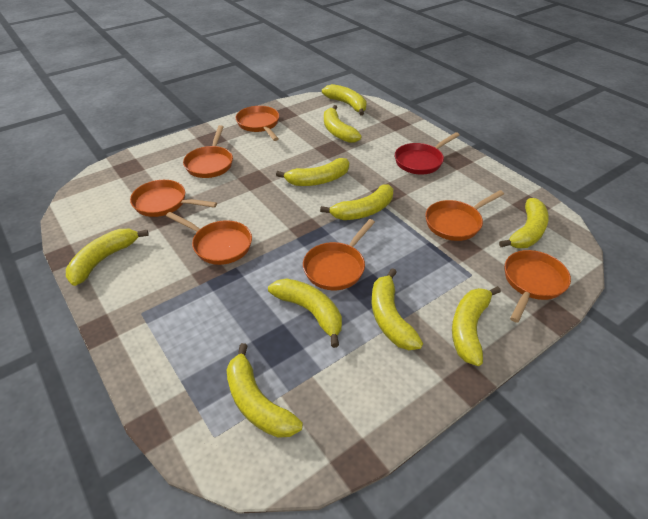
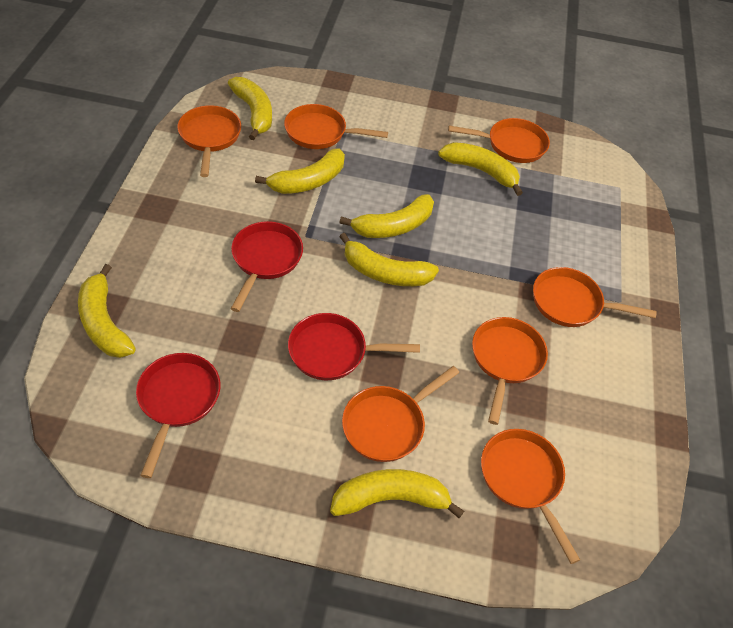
red pan: 1 -> 3
yellow banana: 10 -> 7

